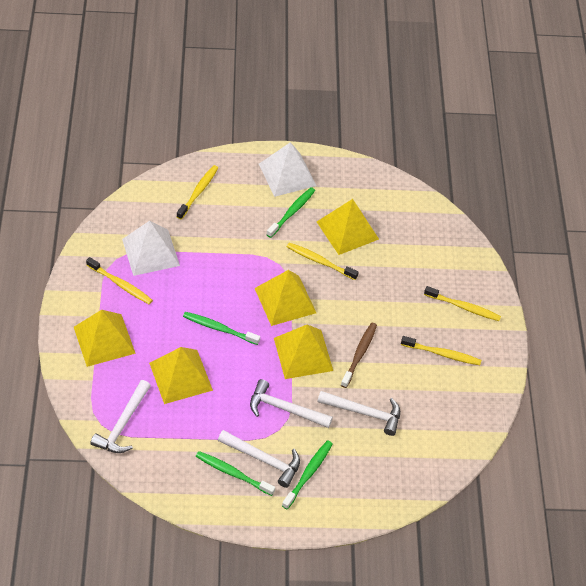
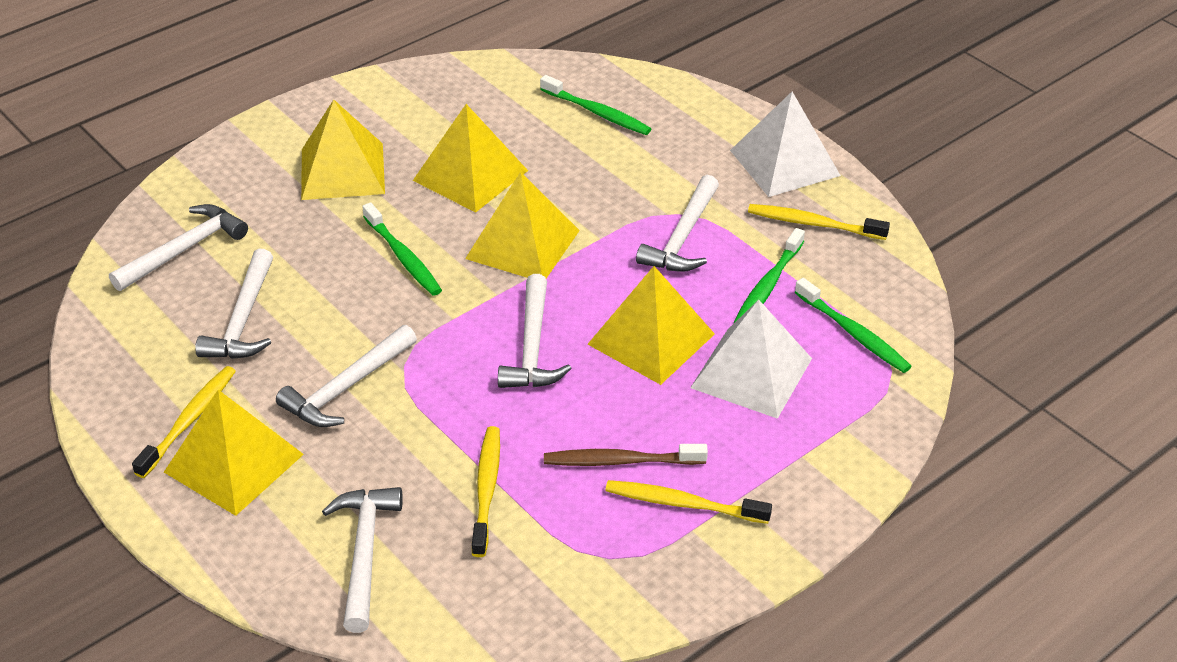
white hammer: 4 -> 6
yellow toothbrush: 5 -> 4

